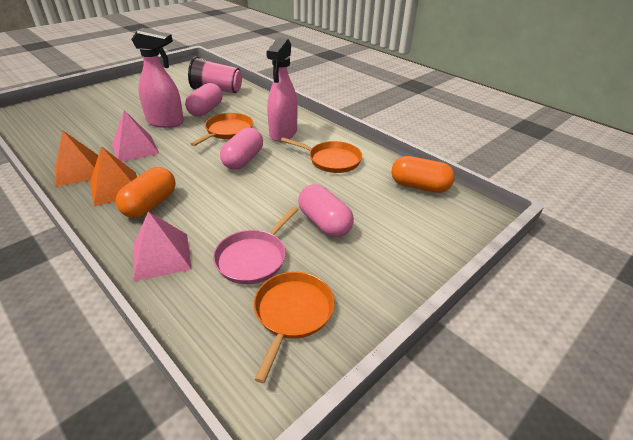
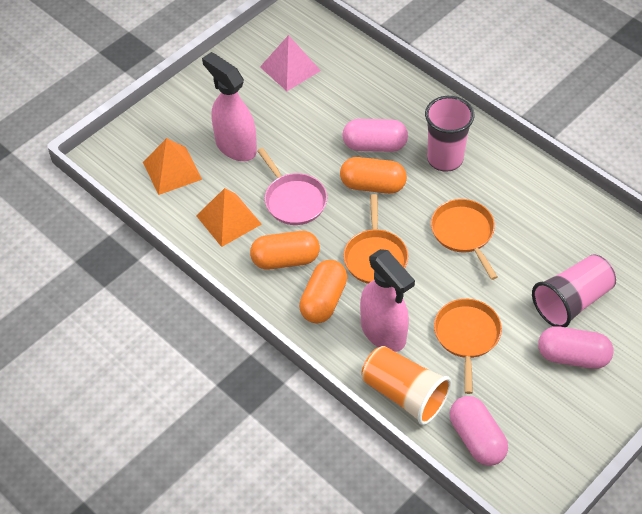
orange capsule: 2 -> 3
orange cup: 0 -> 1
pink cup: 1 -> 2
pink pyramid: 2 -> 1

